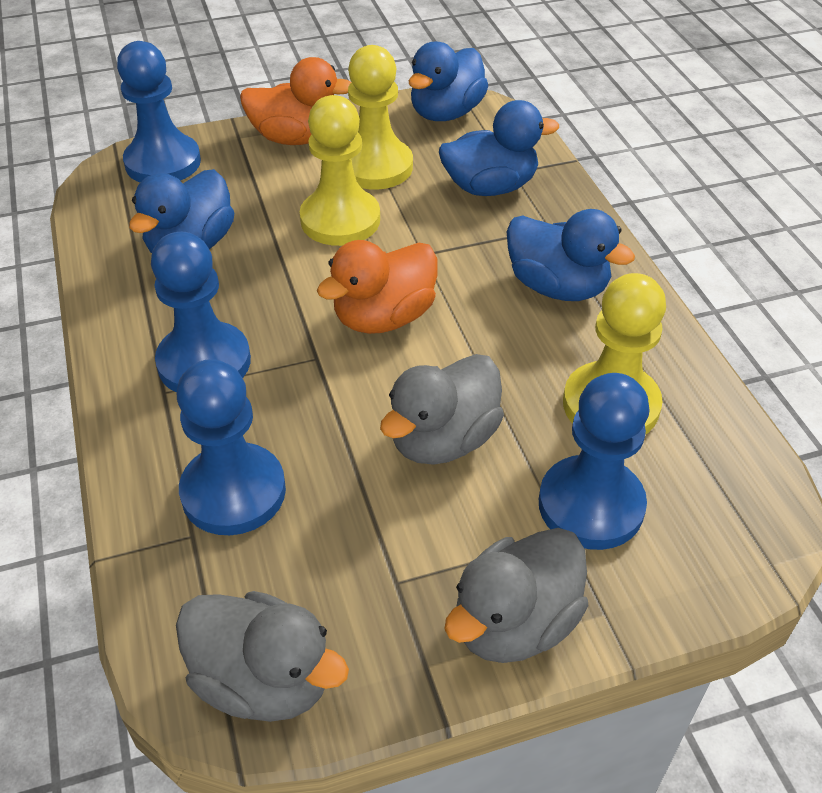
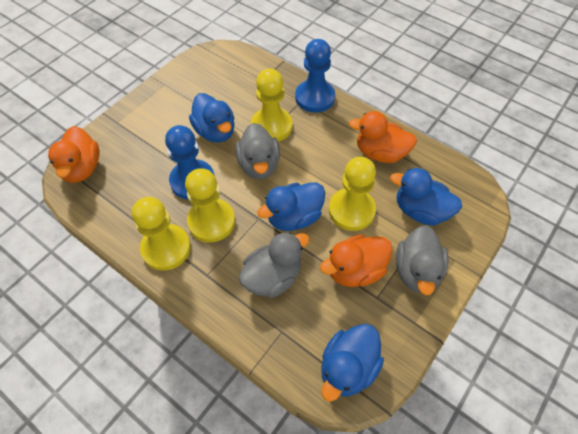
blue pawn: 4 -> 2
orange duck: 2 -> 3
yellow pawn: 3 -> 4

